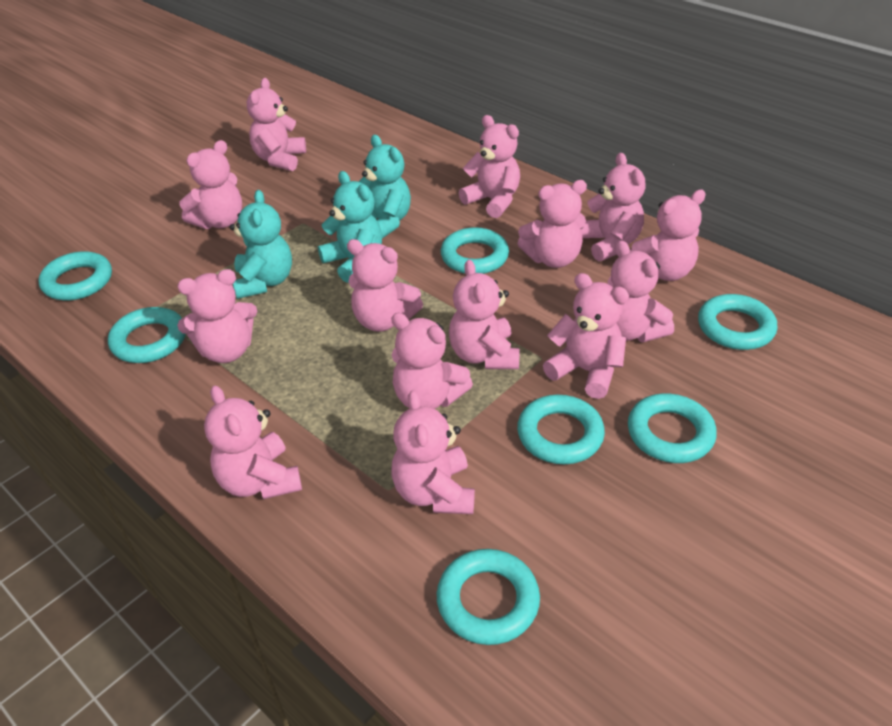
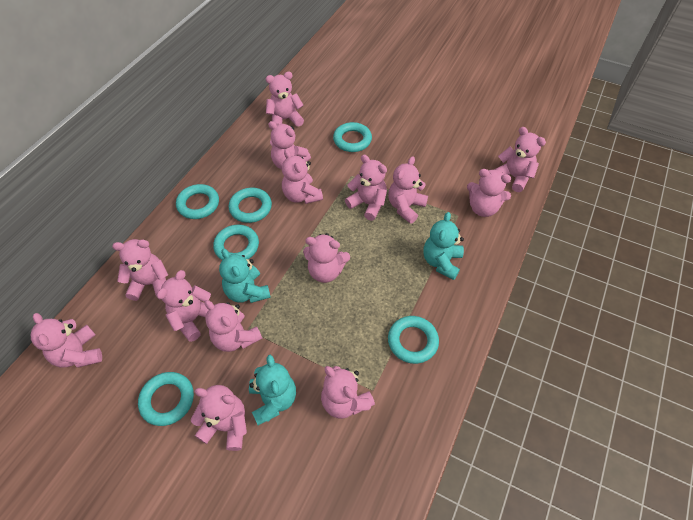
turquoise ring: 7 -> 6

